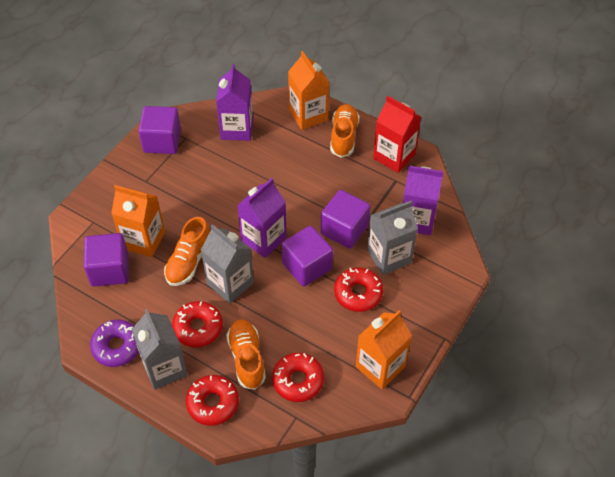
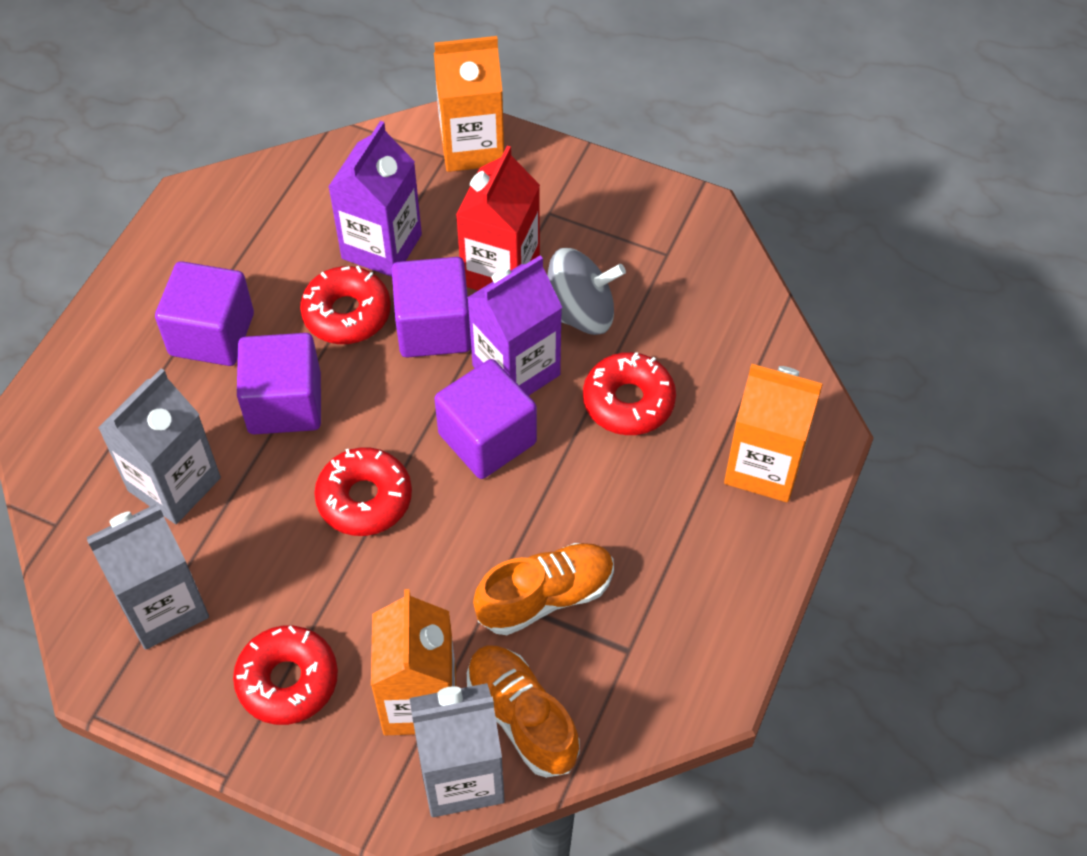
grey spinning top: 0 -> 1
orange shoe: 3 -> 2
purple carton: 3 -> 2
purple donut: 1 -> 0

